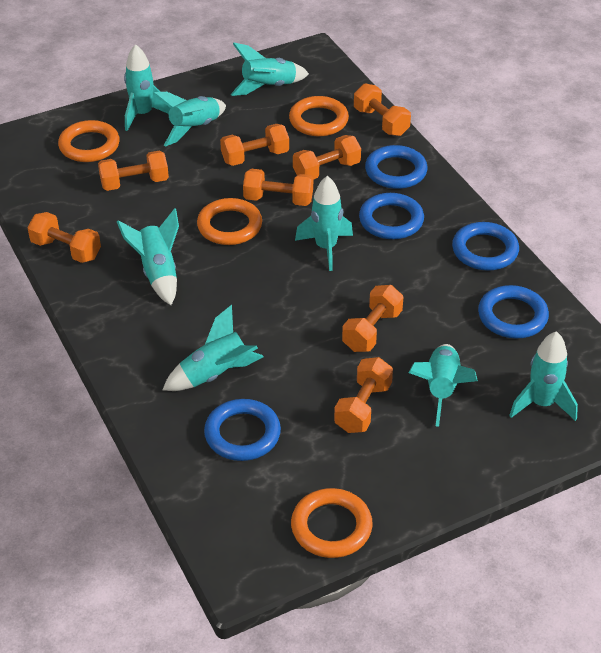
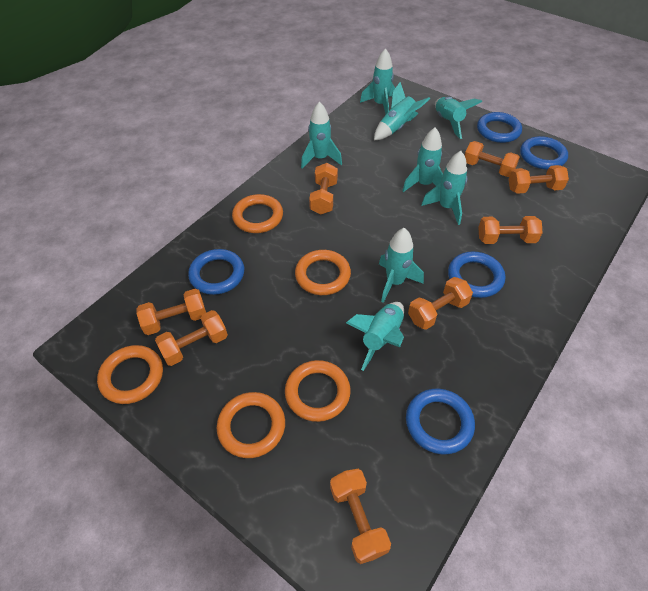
orange ring: 4 -> 5

